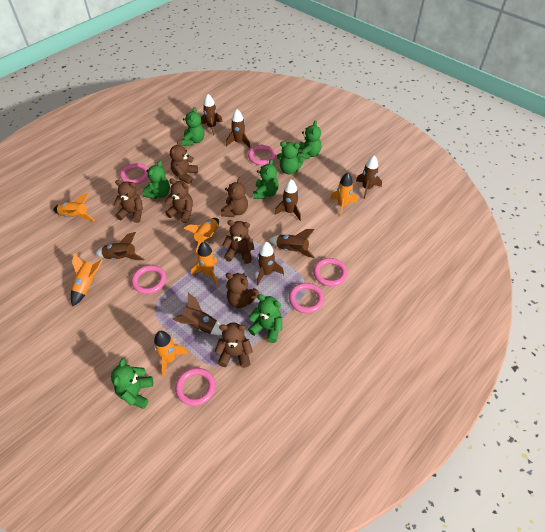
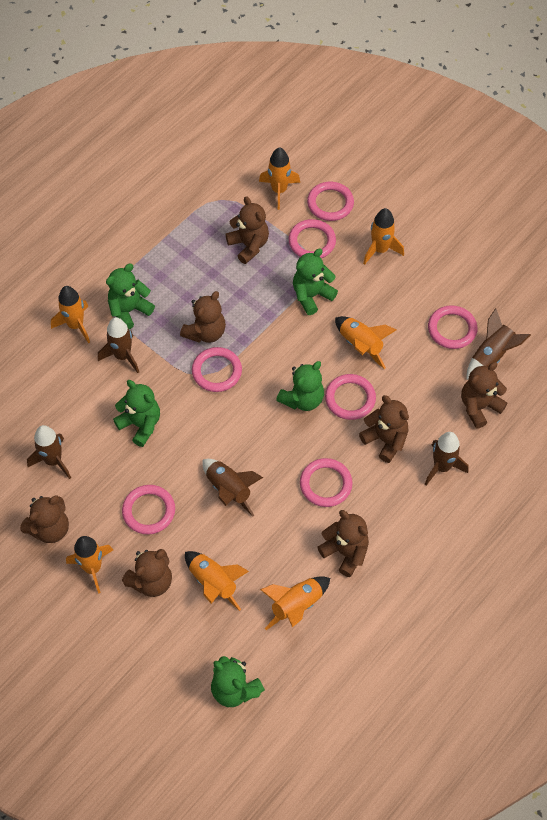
brown rocket: 8 -> 5
green teddy bear: 7 -> 5
orange rocket: 6 -> 7
pink ring: 6 -> 7

